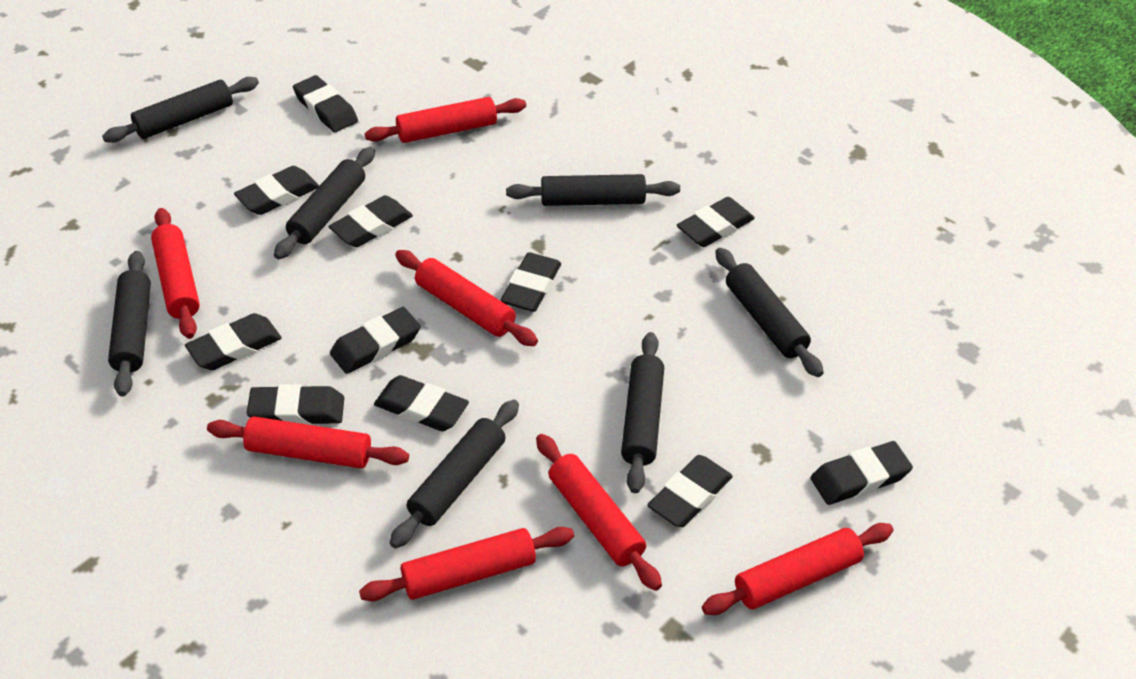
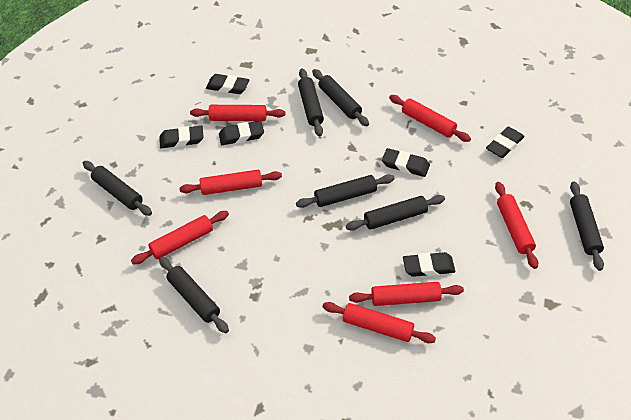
black eraser: 11 -> 6

